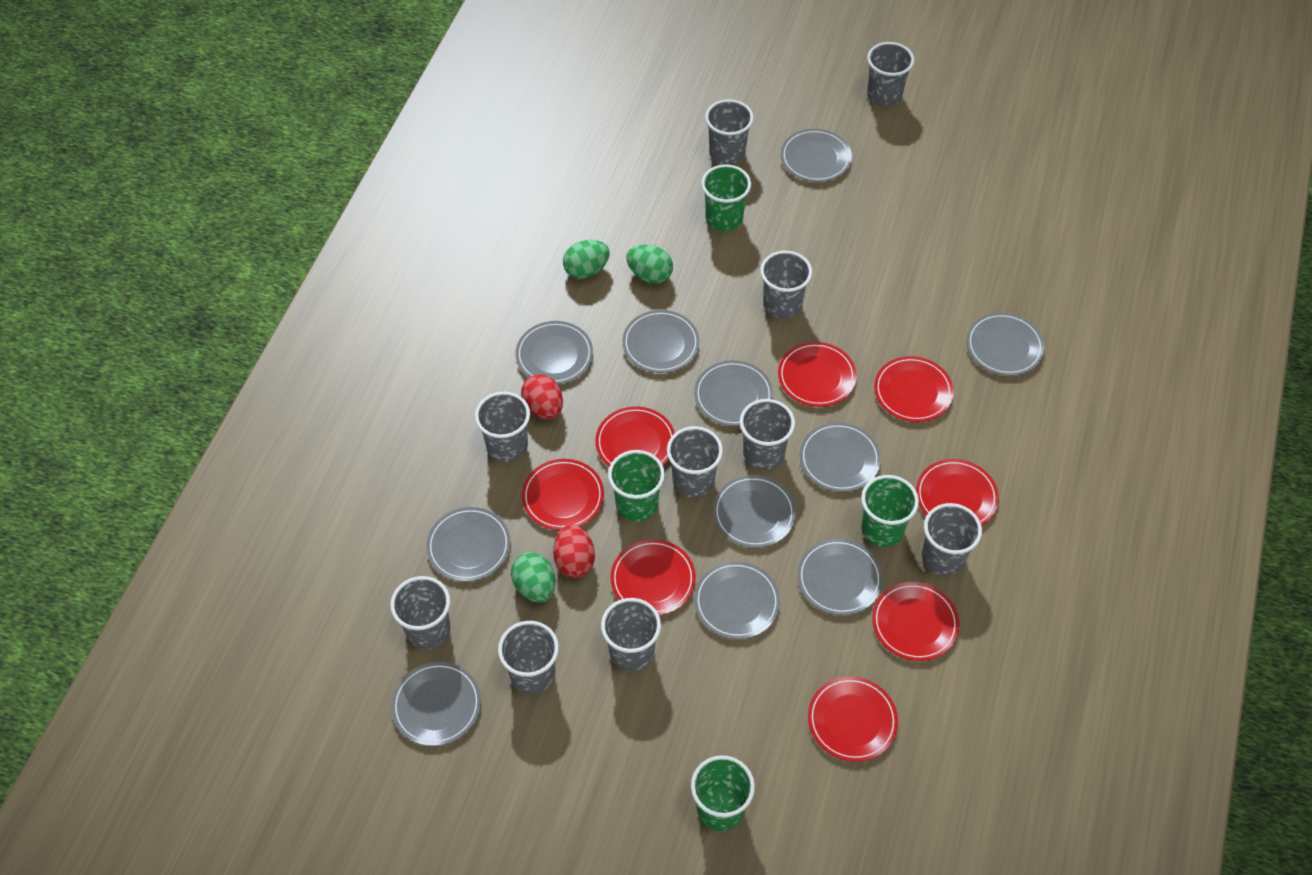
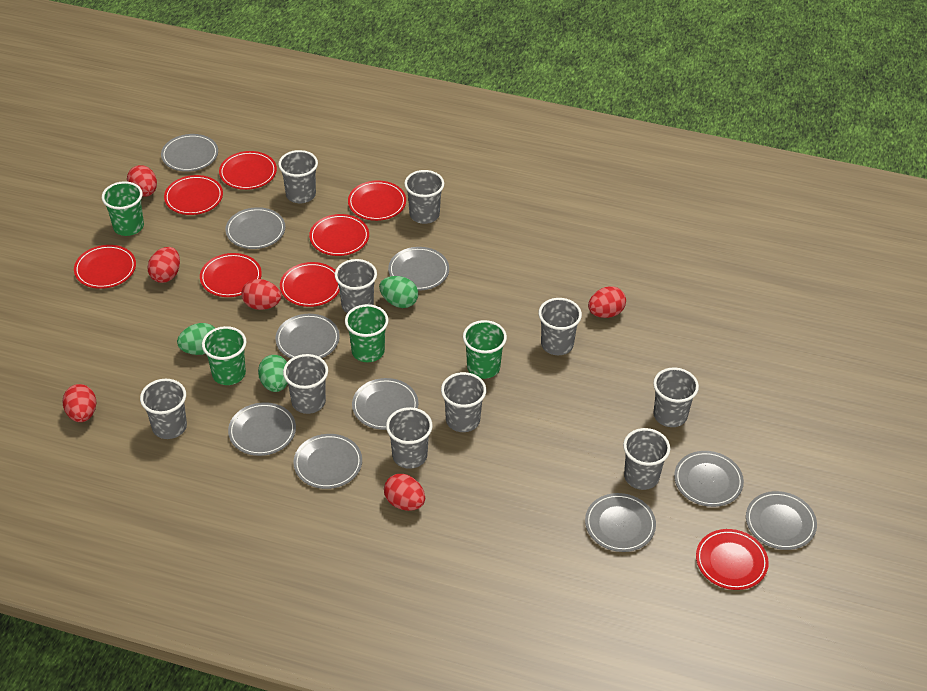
grey plate: 11 -> 10
red egg: 2 -> 6

